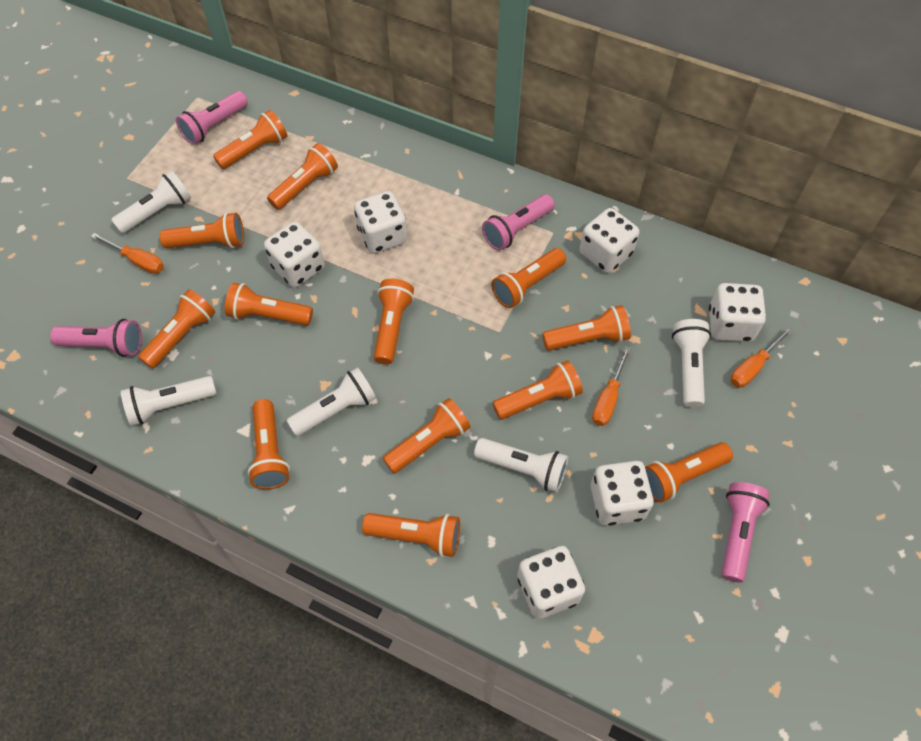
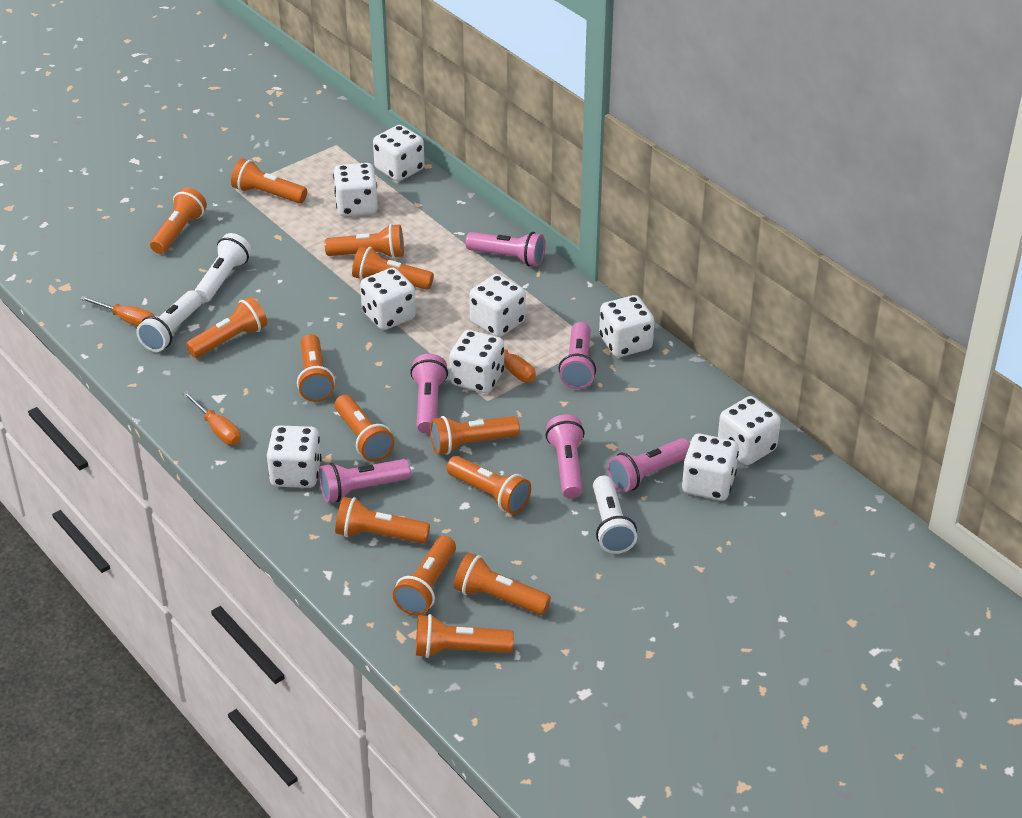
pink flashlight: 4 -> 6
white dice: 6 -> 9
white flashlight: 5 -> 3

